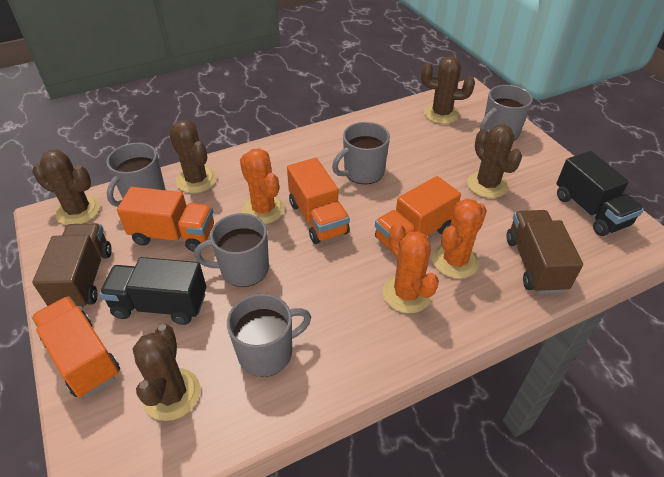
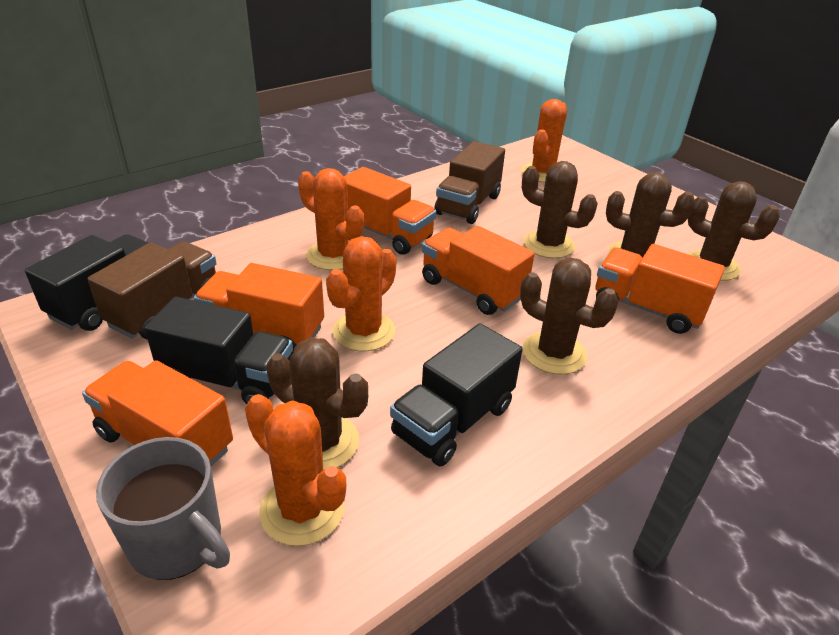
black truck: 2 -> 3
grey mug: 5 -> 1
orange cactus: 3 -> 4
orange truck: 4 -> 5

